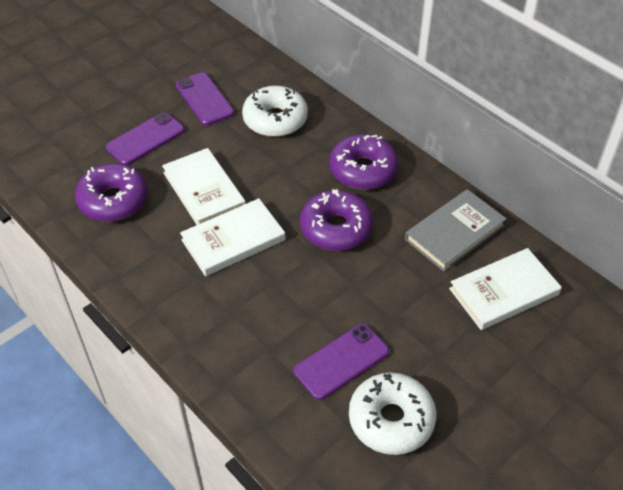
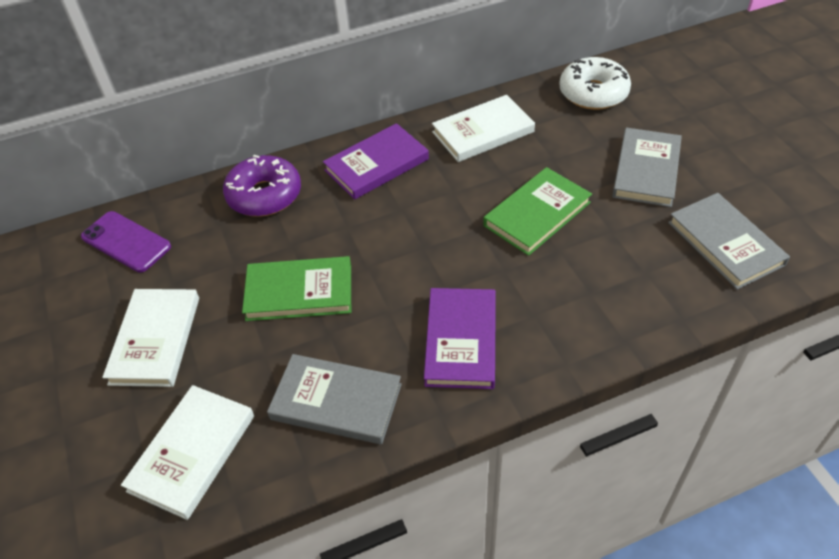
green book: 0 -> 2
grey book: 1 -> 3
purple book: 0 -> 2
purple donut: 3 -> 1
purple phone: 3 -> 1
white donut: 2 -> 1

